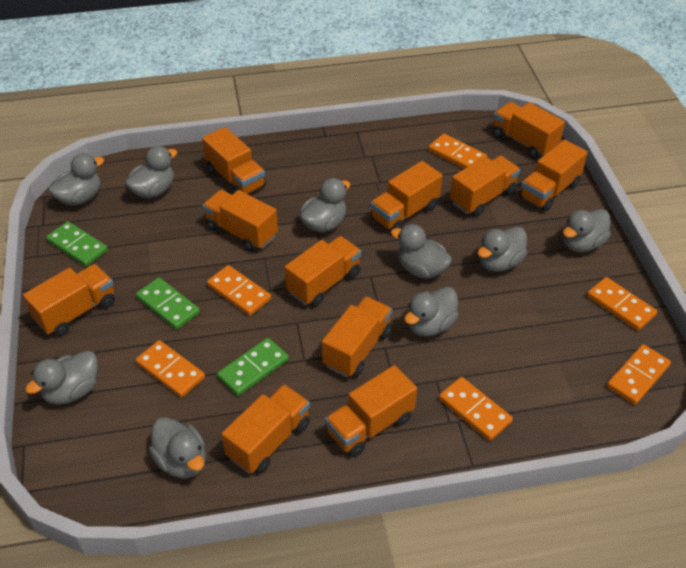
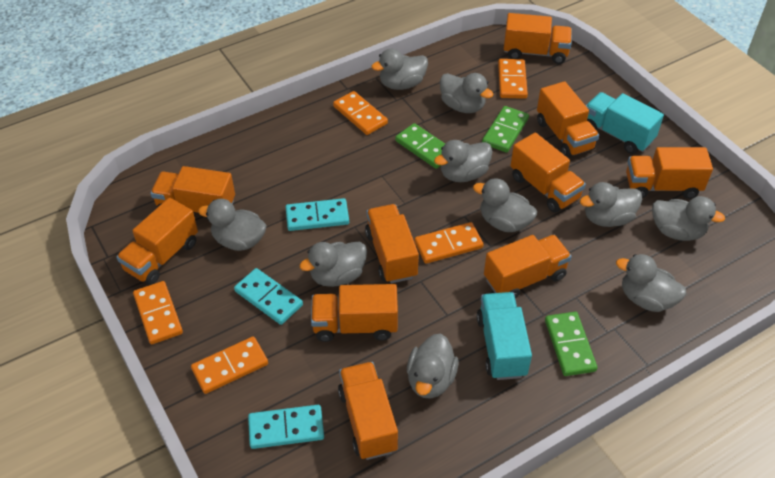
grey duck: 9 -> 10
orange domino: 6 -> 5
orange truck: 11 -> 10
turquoise domino: 0 -> 3
turquoise truck: 0 -> 2

